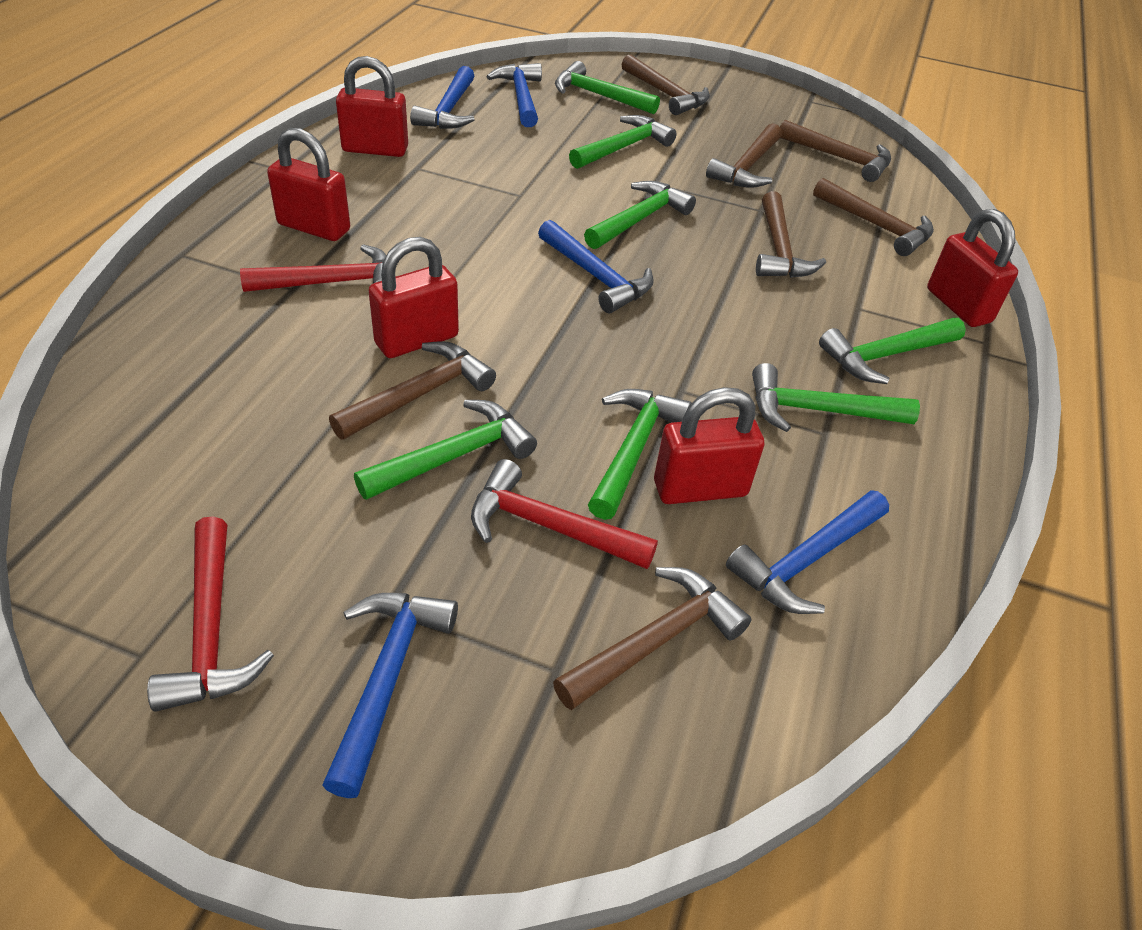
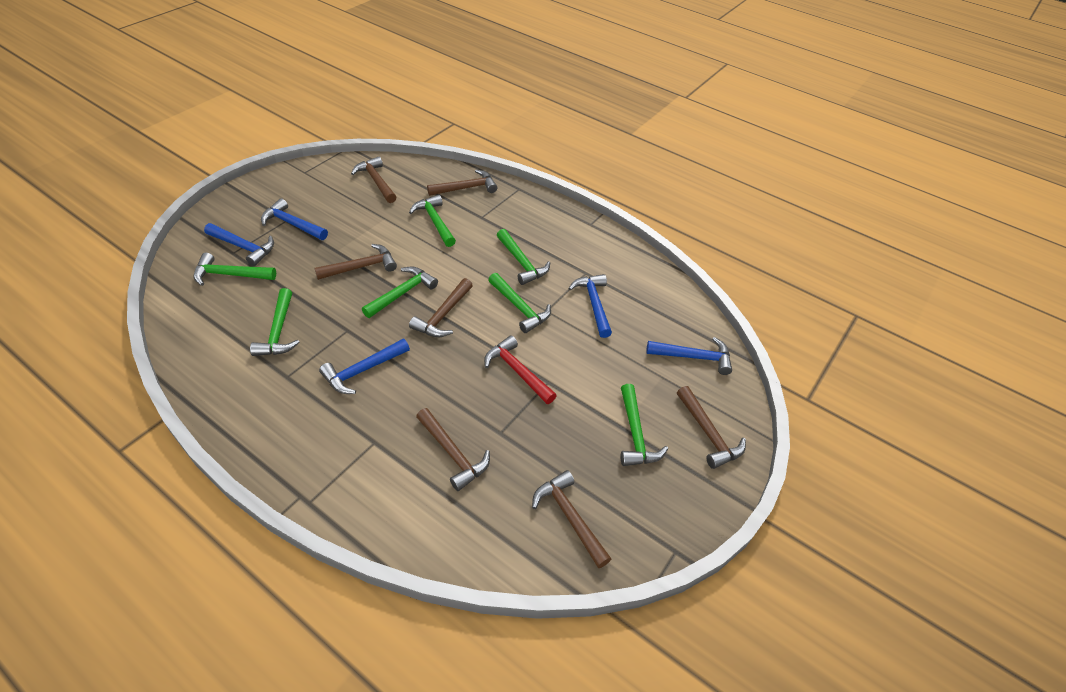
red hammer: 3 -> 1
red padlock: 5 -> 0

